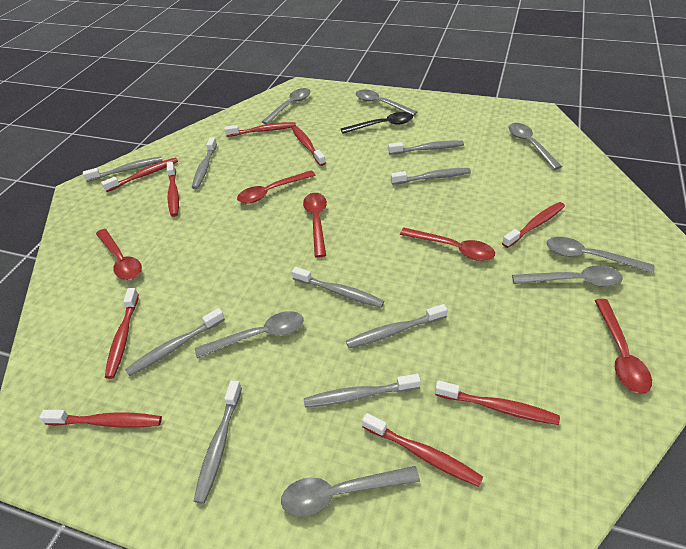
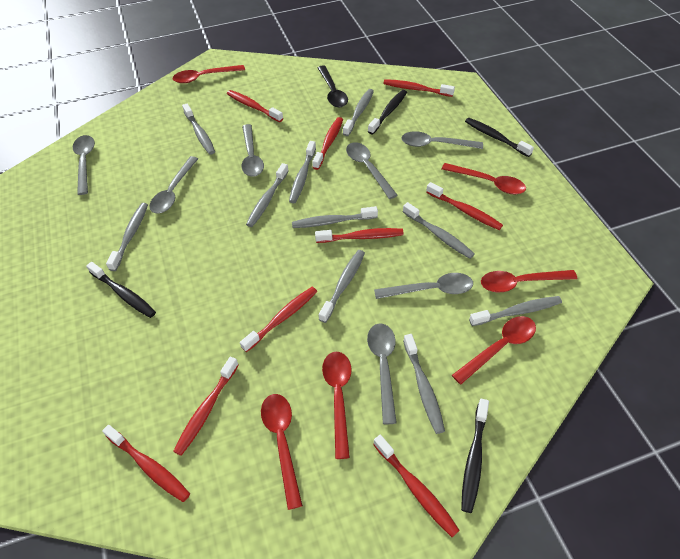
black toothbrush: 0 -> 4
grey toothbrush: 9 -> 10
red spoon: 5 -> 6

